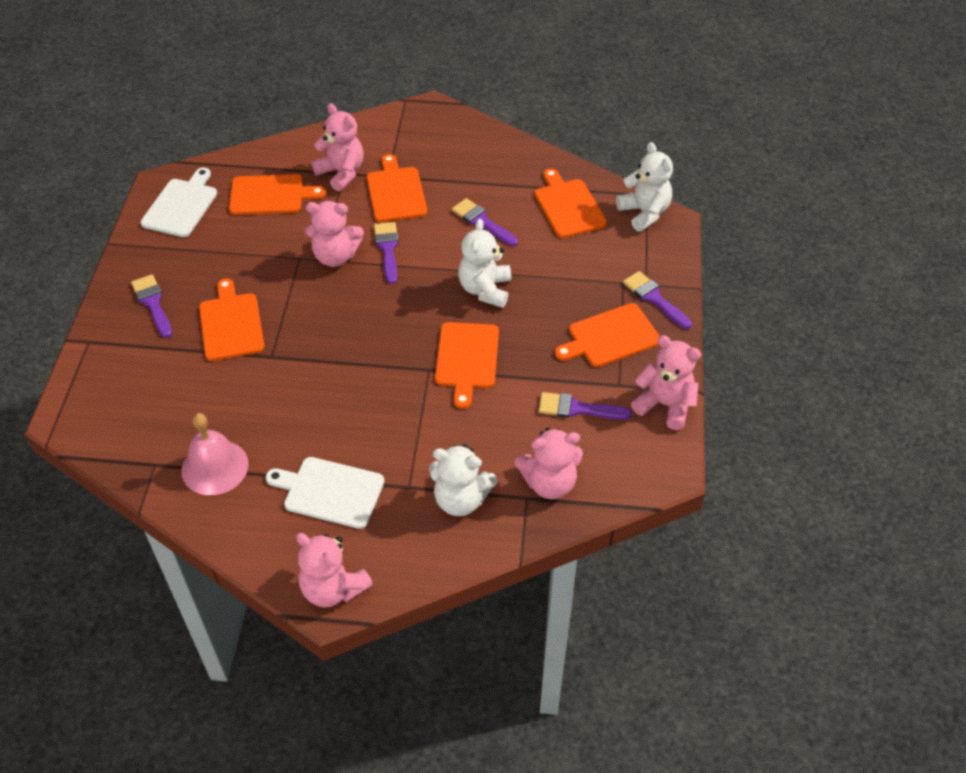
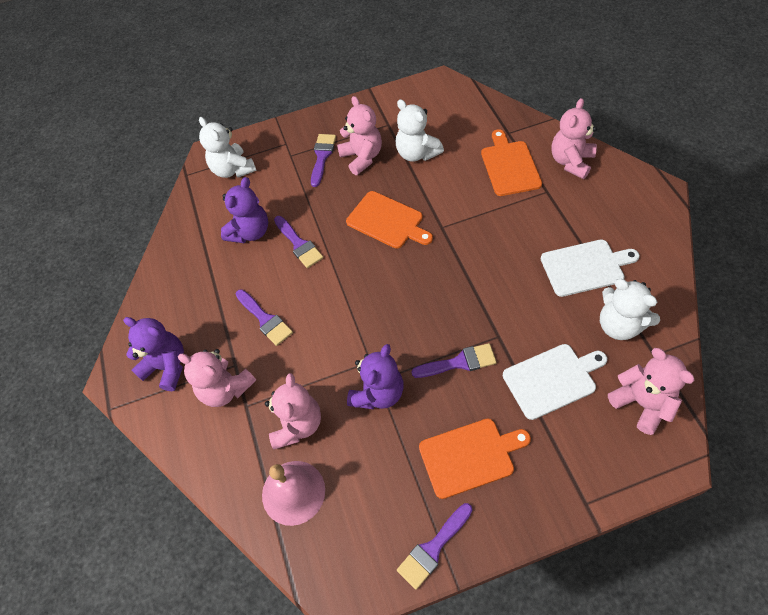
orange cutting board: 6 -> 3
purple teddy bear: 0 -> 3

